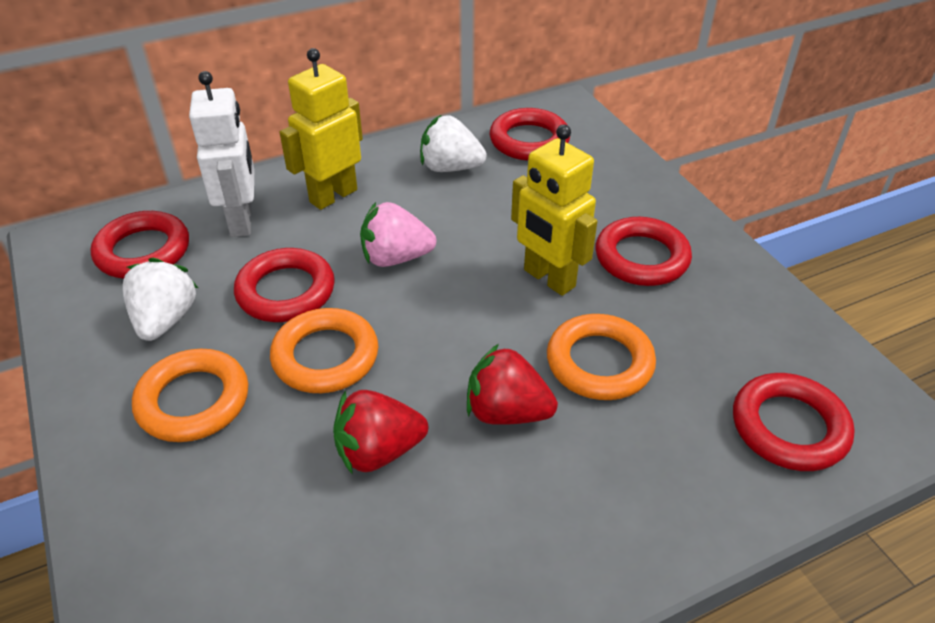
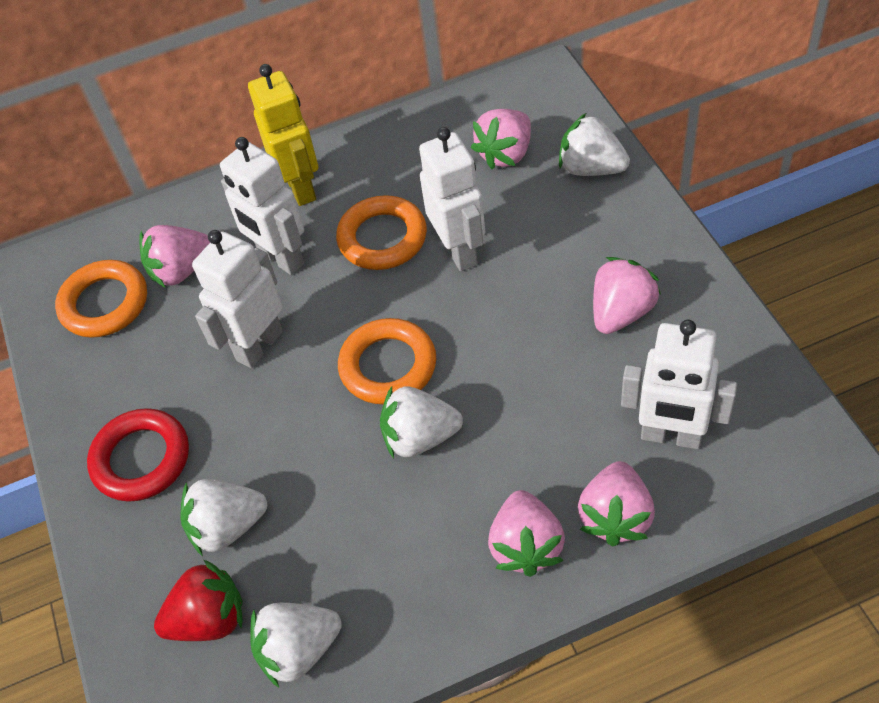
pink strawberry: 1 -> 5
red ring: 5 -> 1
red strawberry: 2 -> 1
white robot: 1 -> 4
white strawberry: 2 -> 4
yellow robot: 2 -> 1

